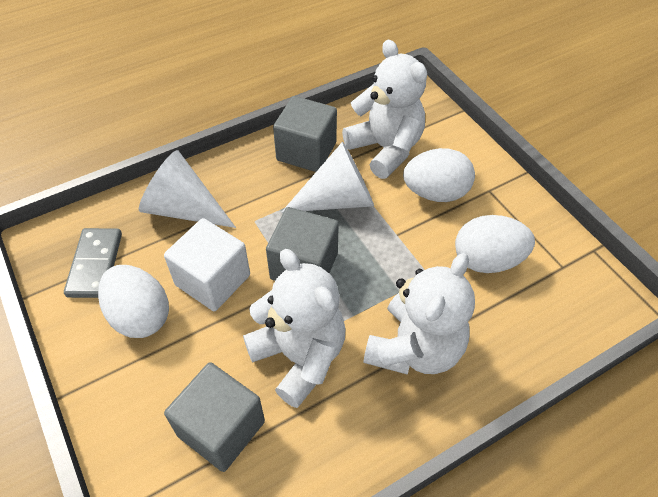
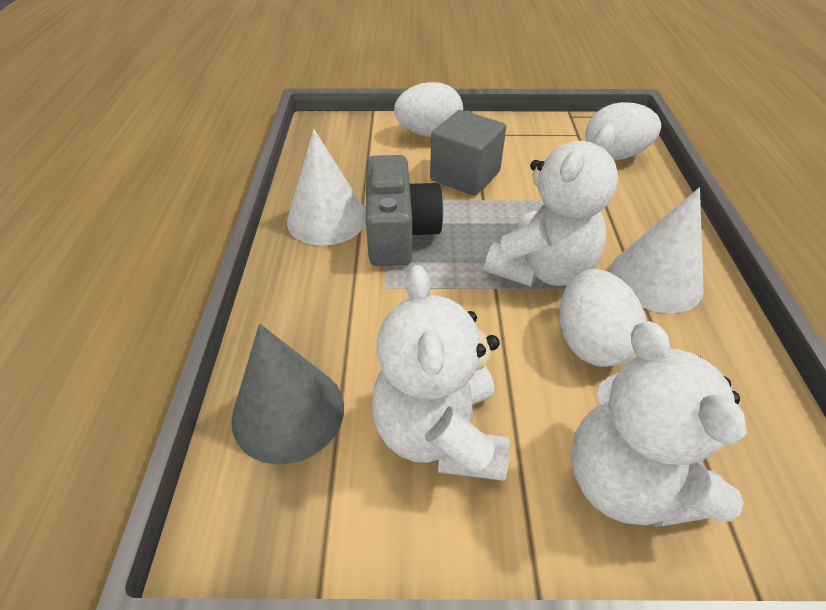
grey camera: 0 -> 1
grey cone: 0 -> 1
grey cube: 3 -> 1
grey domino: 1 -> 0
white cube: 1 -> 0

